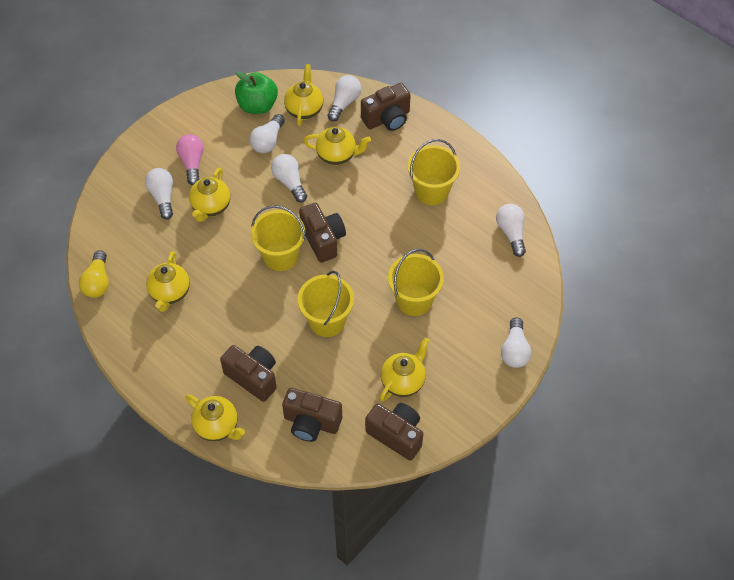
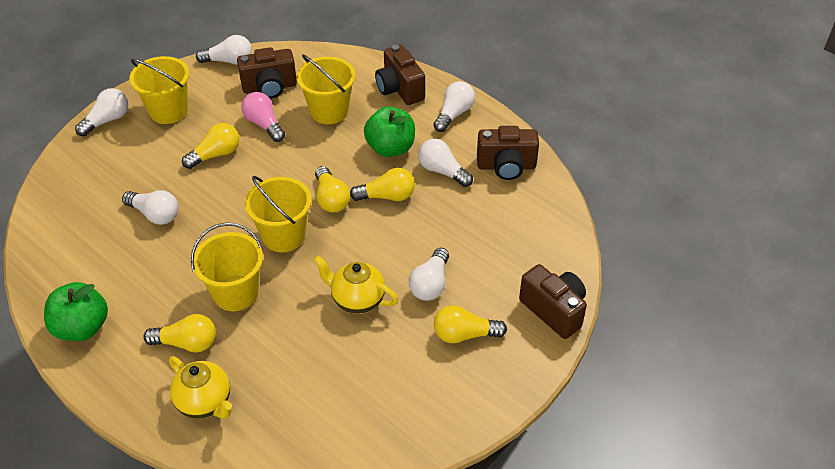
brown camera: 5 -> 4
green apple: 1 -> 2
yellow light bulb: 1 -> 5
yellow teapot: 6 -> 2

